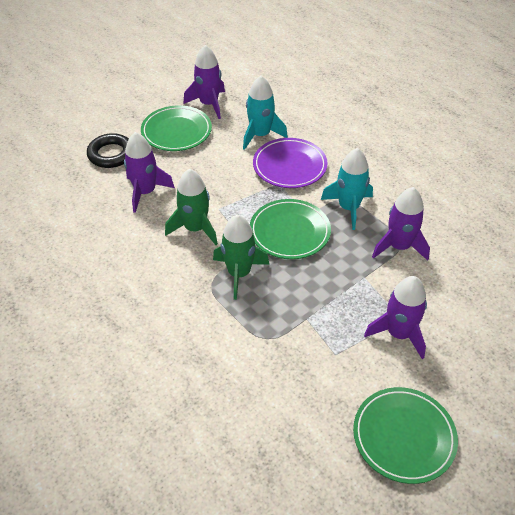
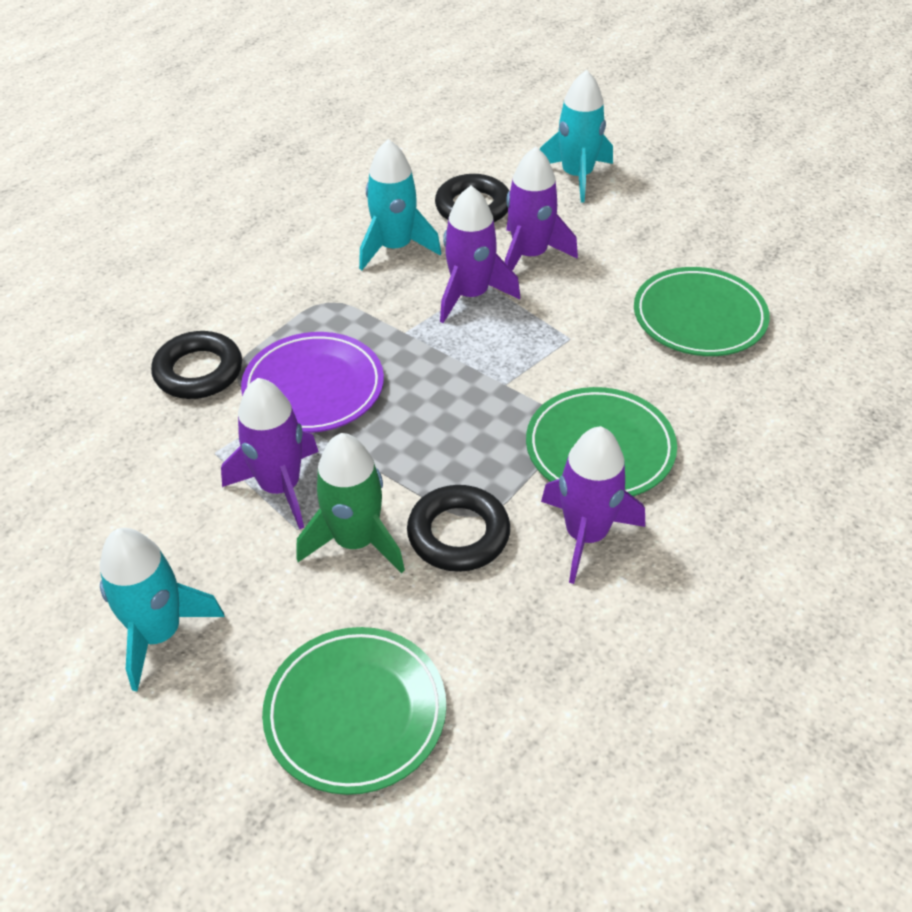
black ring: 1 -> 3
green rocket: 2 -> 1
turquoise rocket: 2 -> 3

